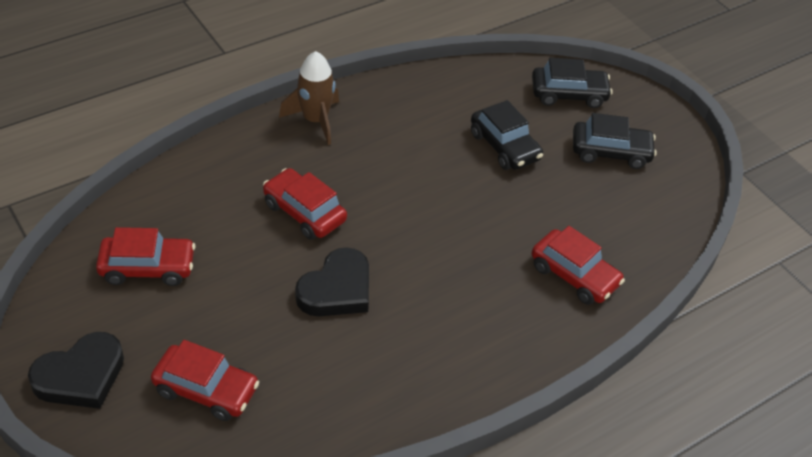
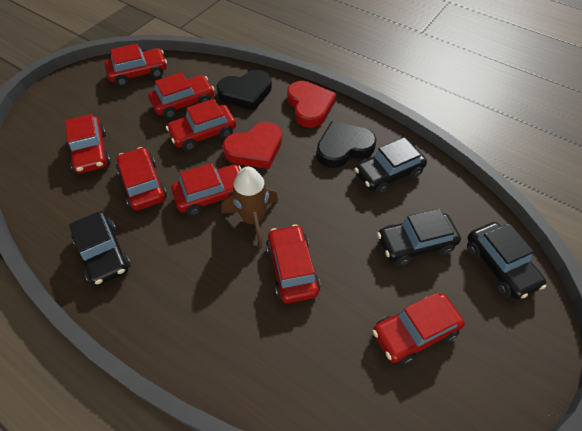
black car: 3 -> 4
red car: 4 -> 8
red heart: 0 -> 2

